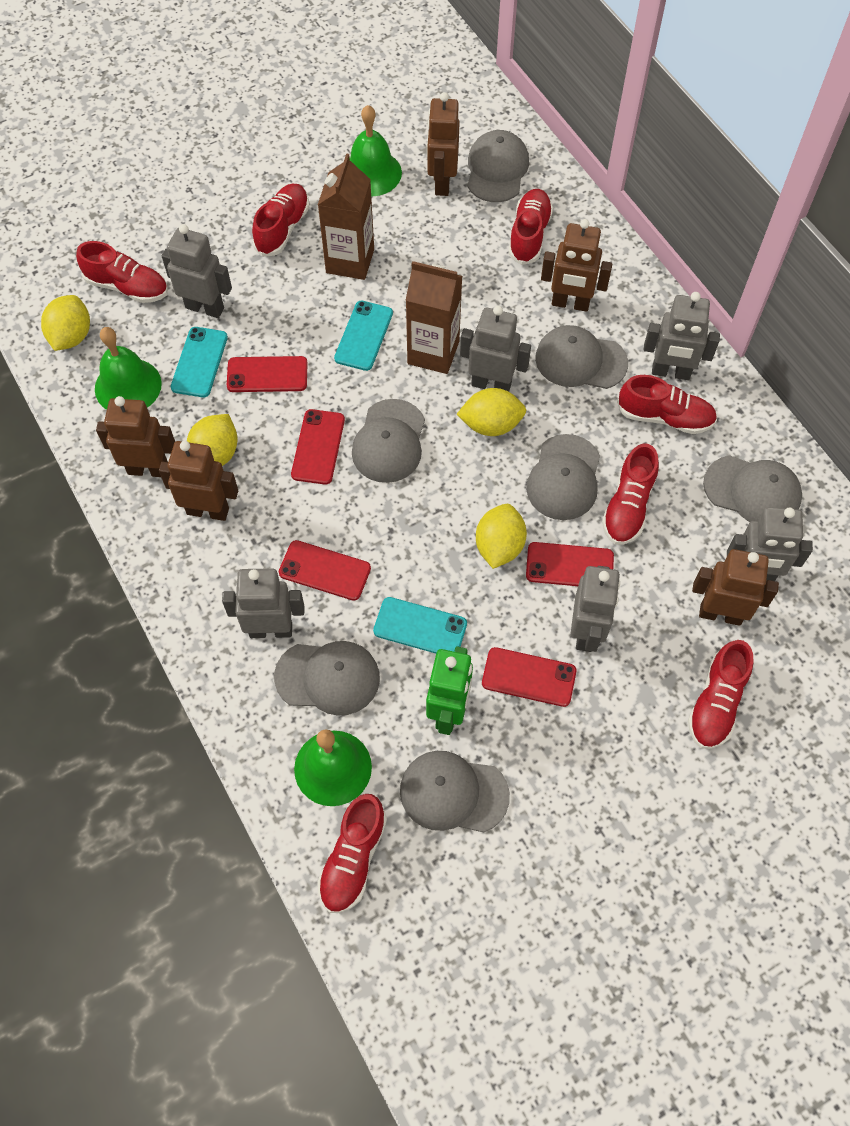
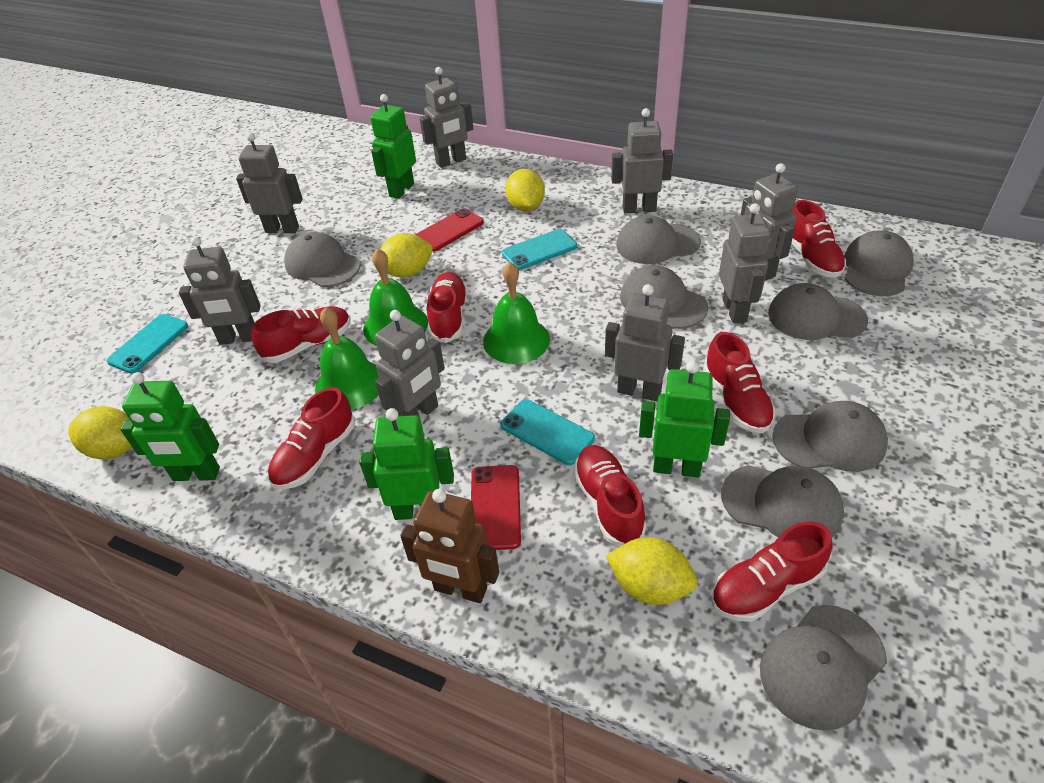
brown carton: 2 -> 0
brown robot: 5 -> 1
green robot: 1 -> 4
grey cap: 7 -> 8
grey robot: 6 -> 8
red phone: 5 -> 2

